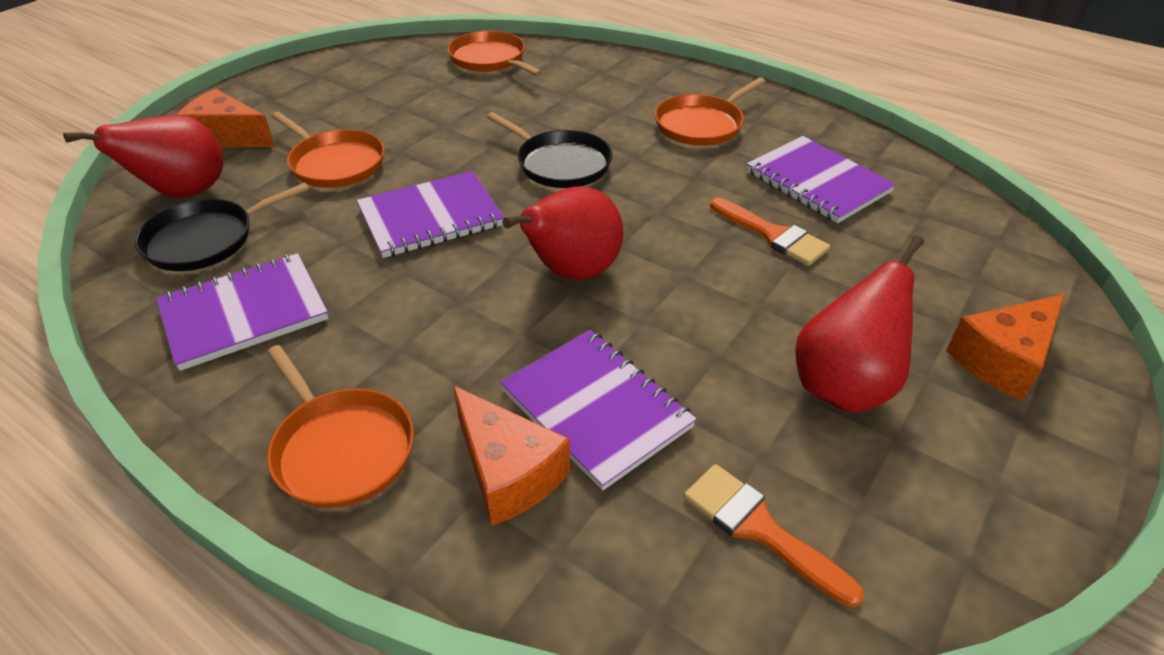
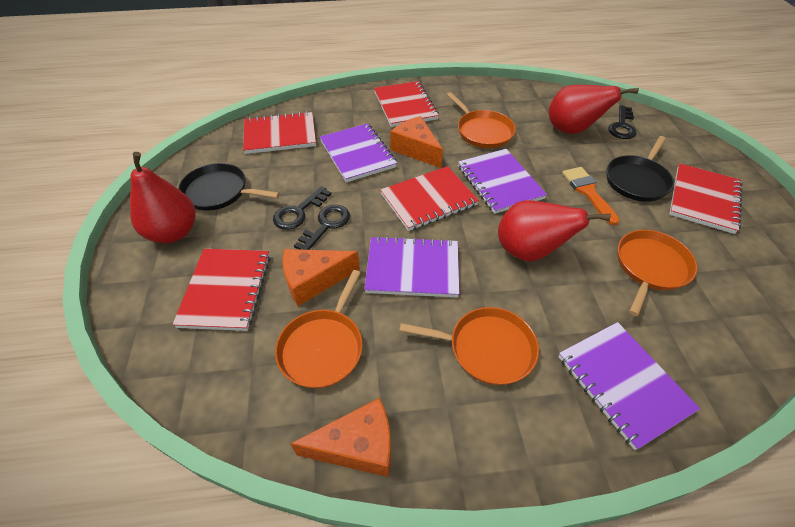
black key: 0 -> 3
orange brush: 2 -> 1
red notebook: 0 -> 5

